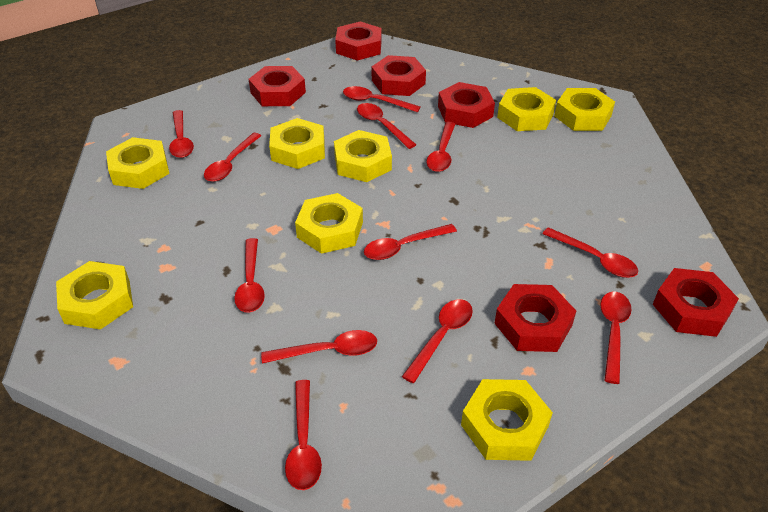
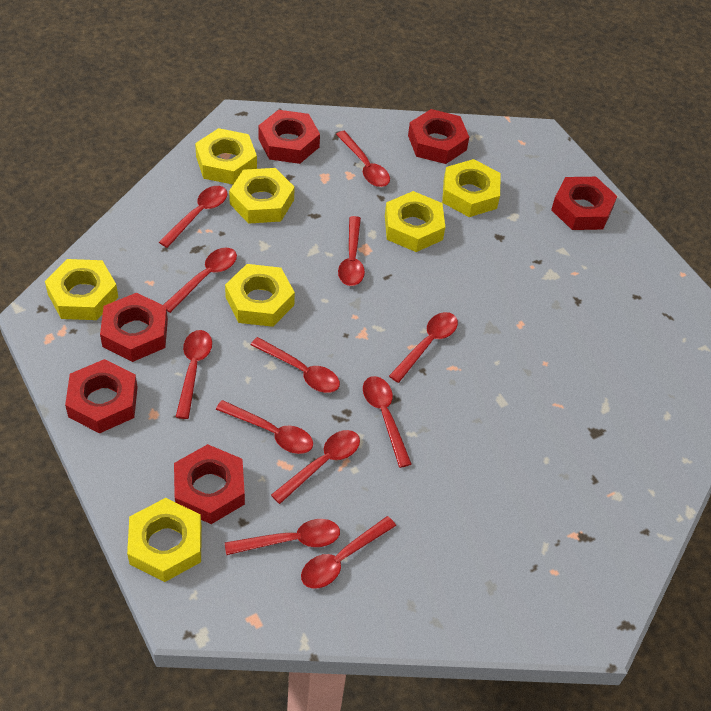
yellow nut: 8 -> 7

